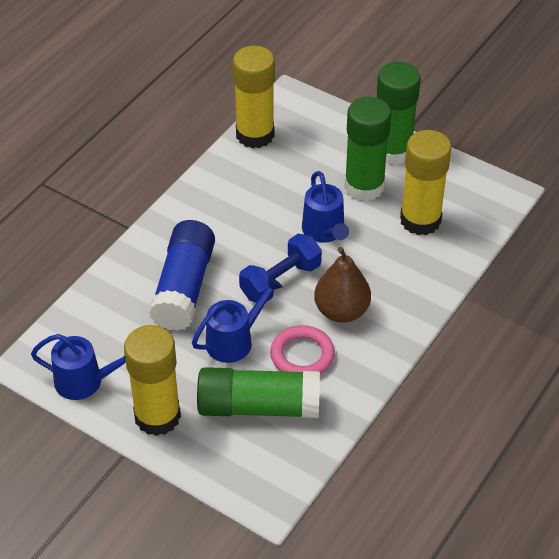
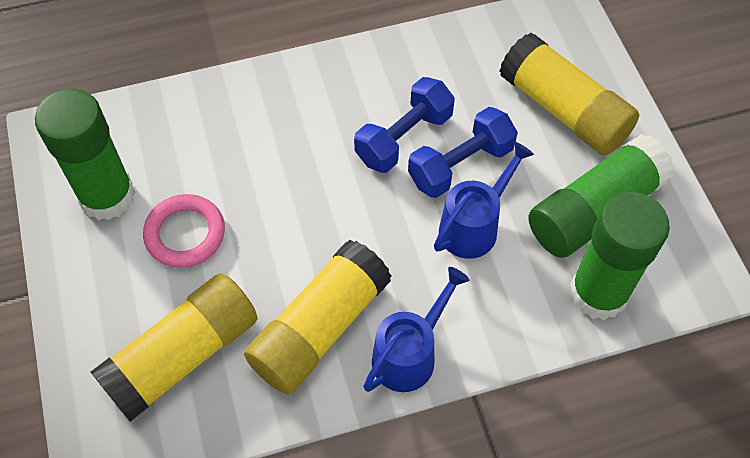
blue dumbbell: 1 -> 2
blue glue stick: 1 -> 0
blue watering can: 3 -> 2
brown pear: 1 -> 0

